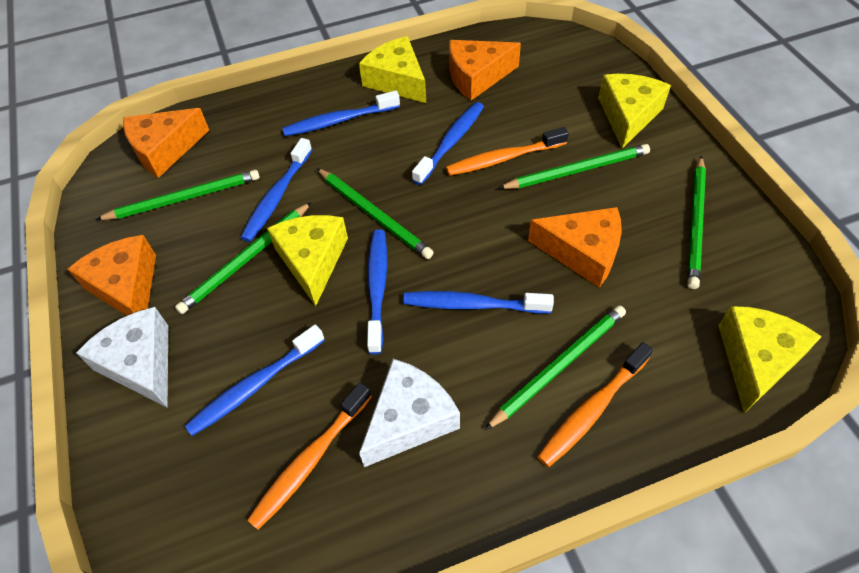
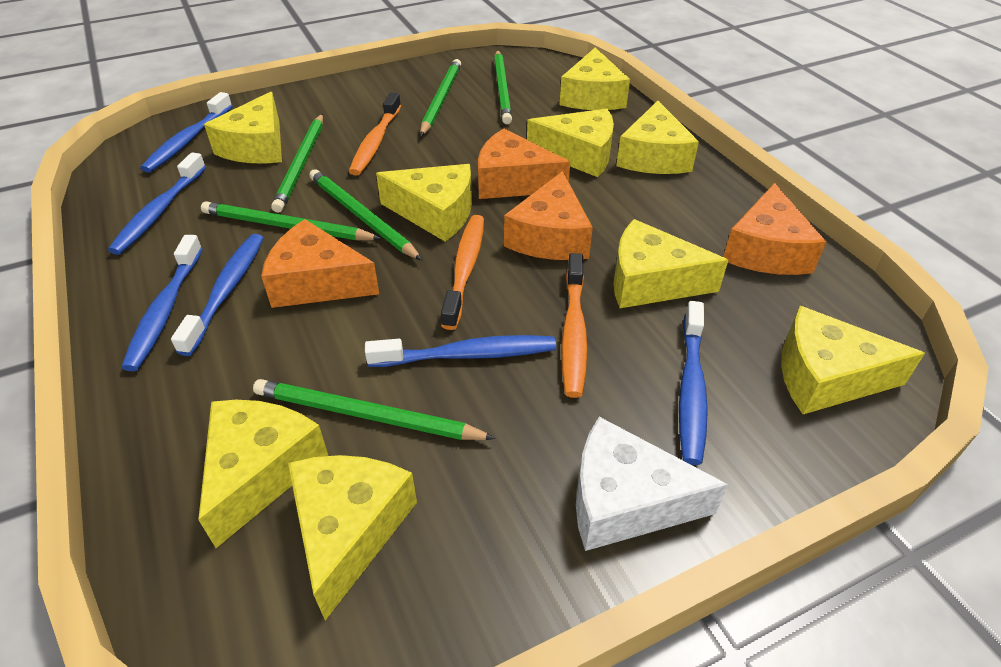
white cheese: 2 -> 1
yellow cheese: 4 -> 9

